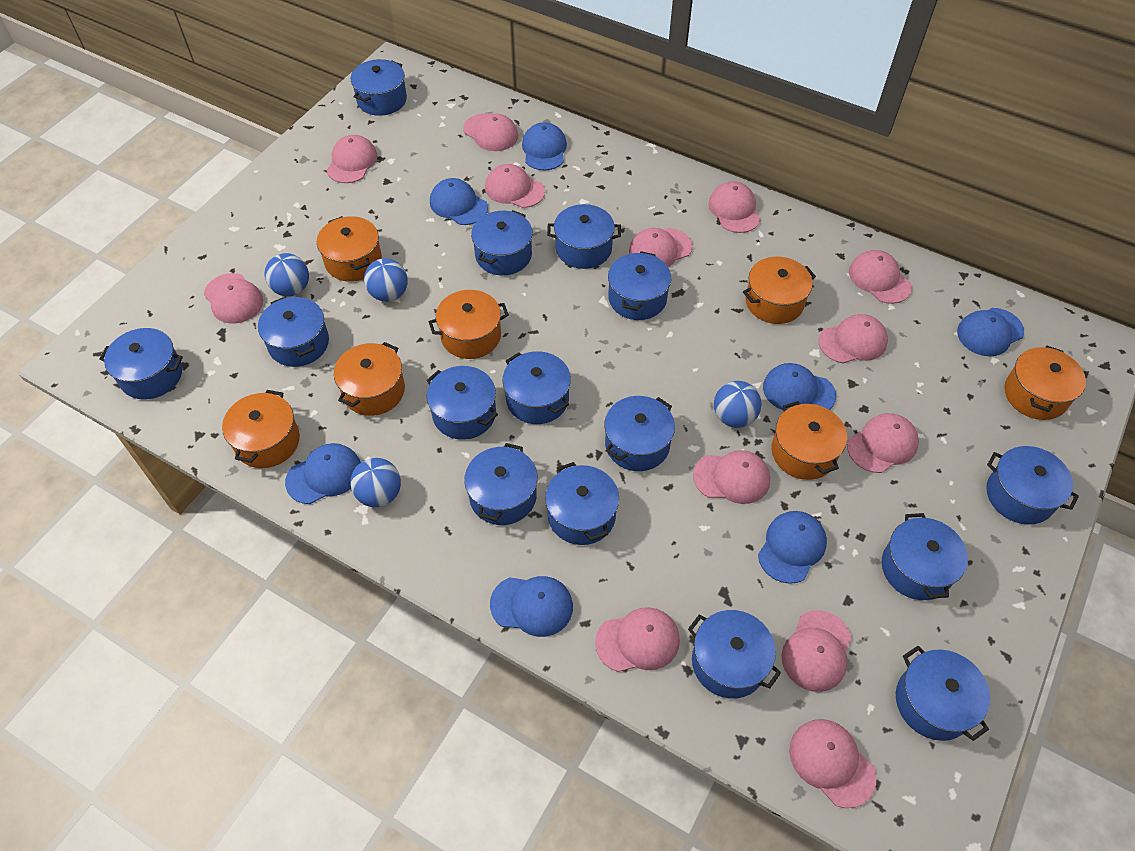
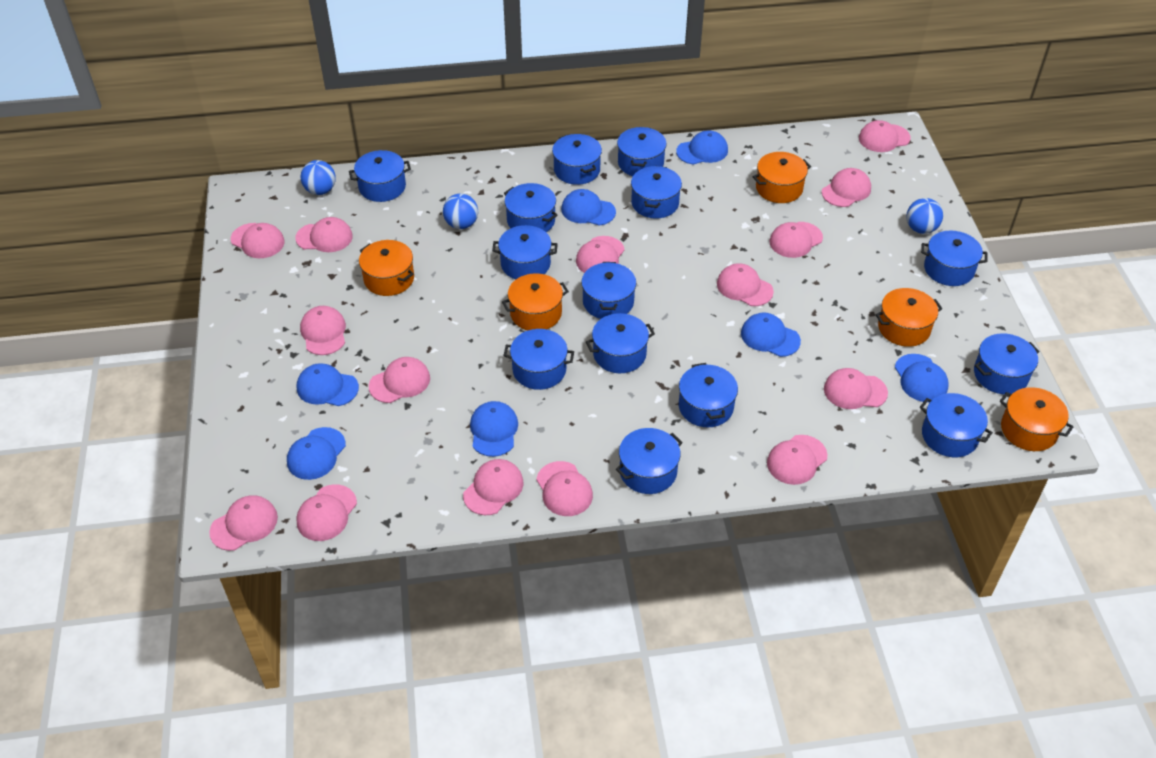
blue ball: 4 -> 3
blue pot: 15 -> 14
orange pot: 7 -> 5
pink cap: 13 -> 15

